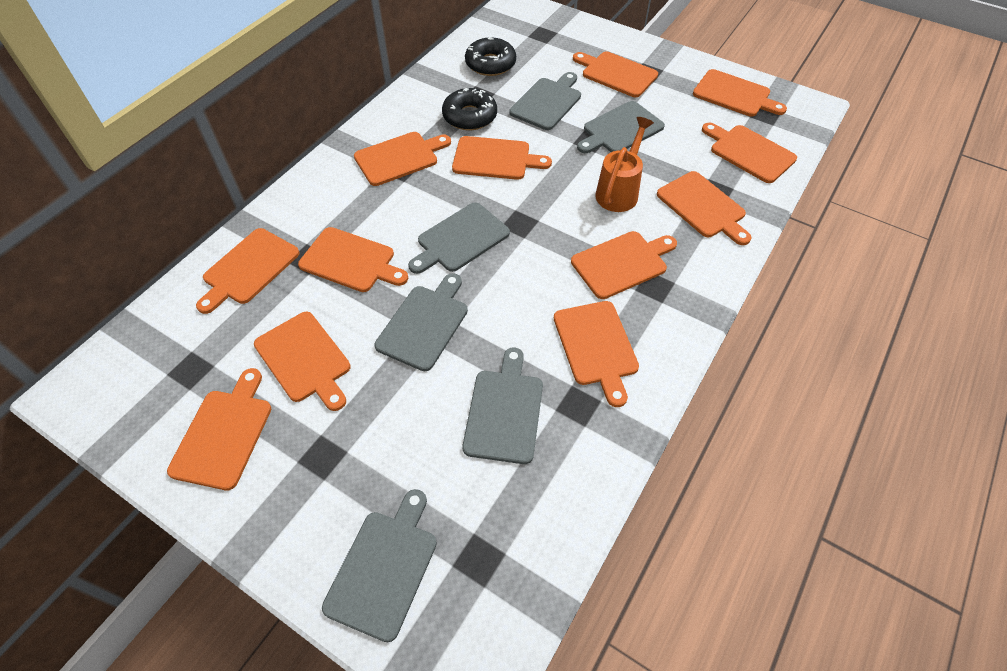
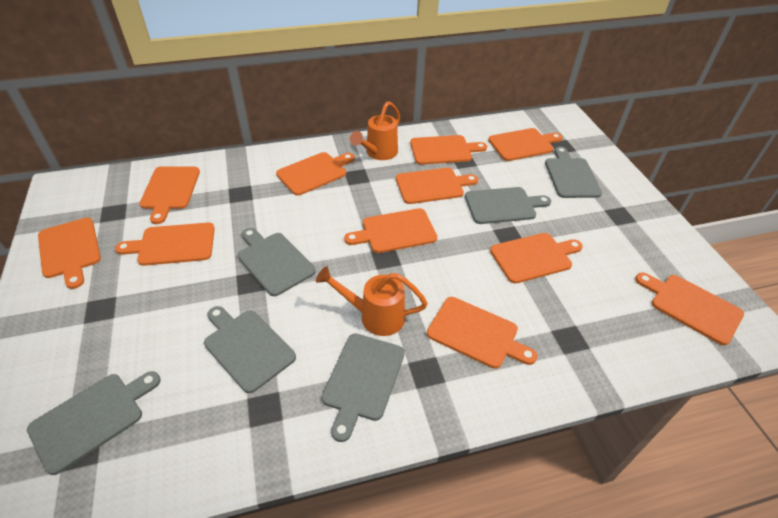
black donut: 2 -> 0
orange cutting board: 12 -> 11
orange watering can: 1 -> 2

